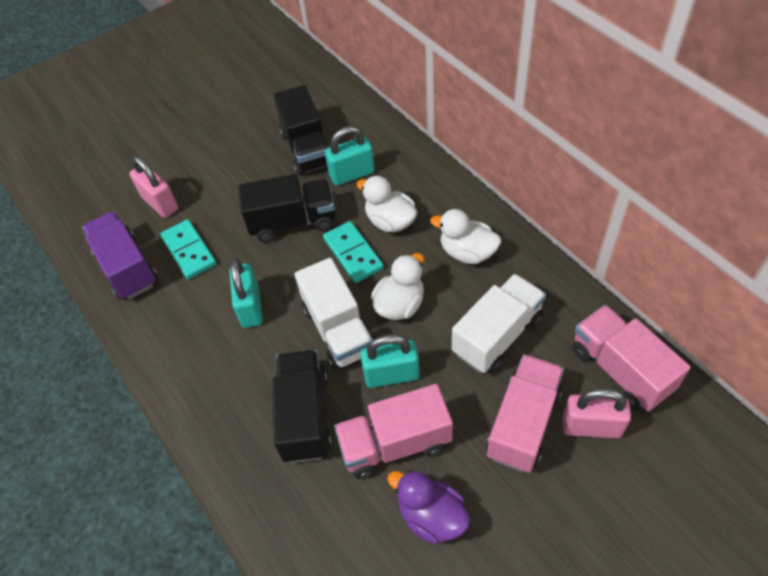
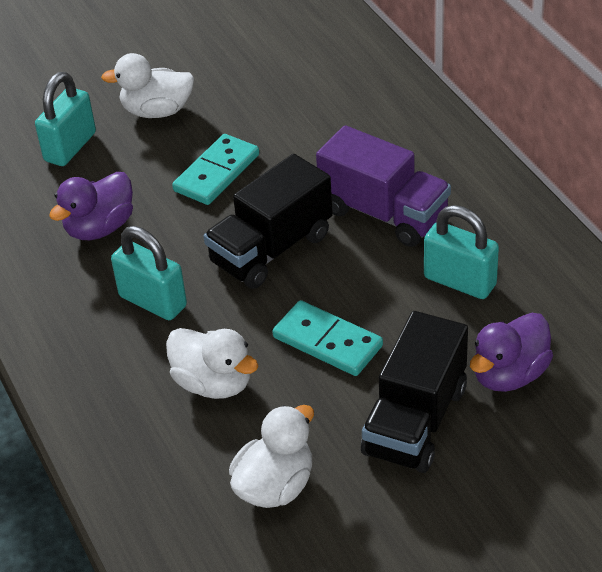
black truck: 3 -> 2
pink padlock: 2 -> 0
pink truck: 3 -> 0
purple duck: 1 -> 2
white truck: 2 -> 0

